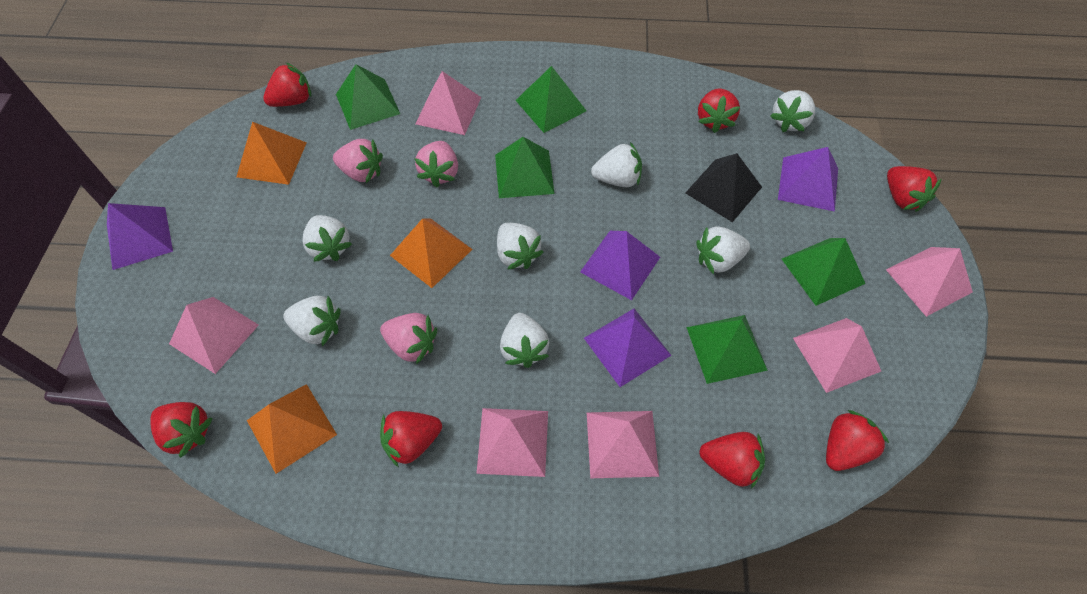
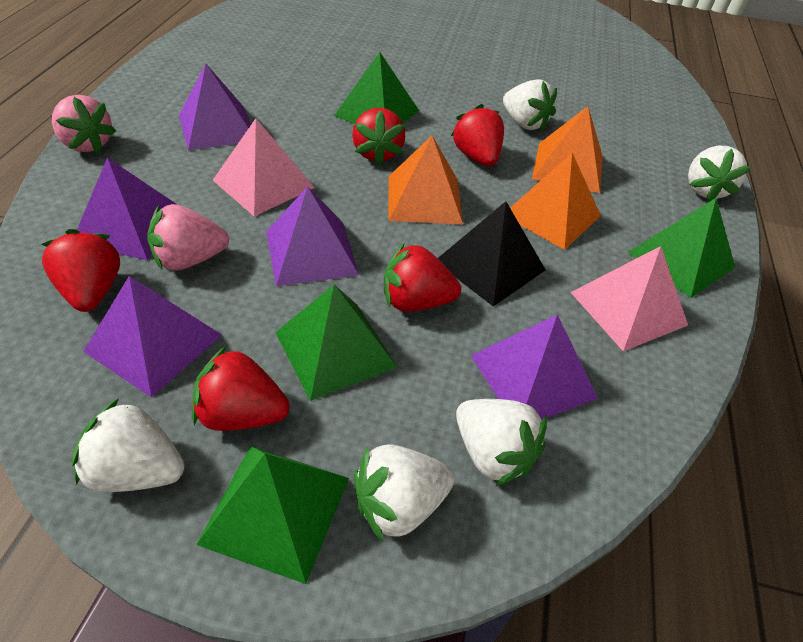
green pyramid: 5 -> 4
pink pyramid: 6 -> 2
pink strawberry: 3 -> 2
purple pyramid: 4 -> 5
red strawberry: 7 -> 5
white strawberry: 7 -> 5

